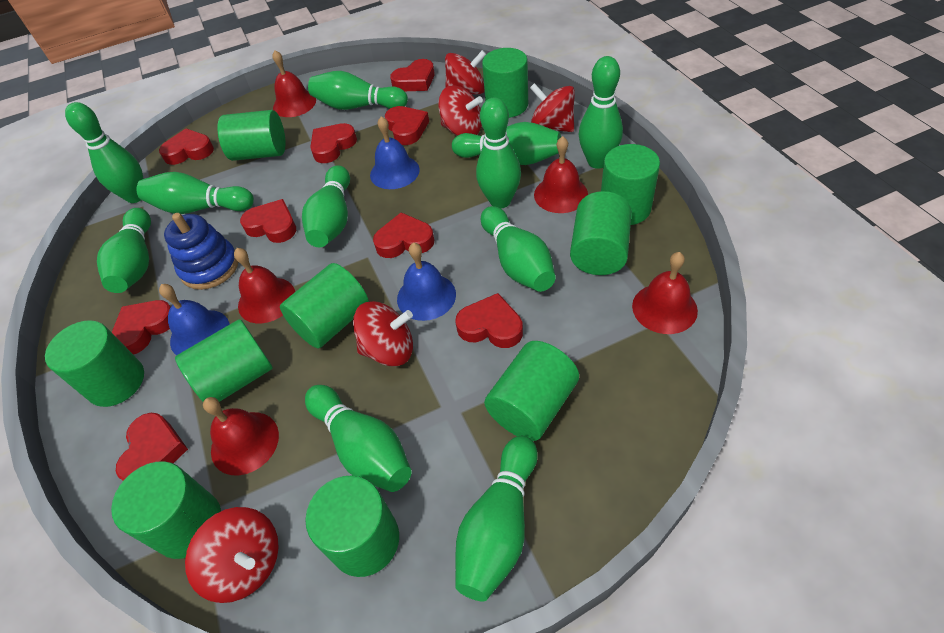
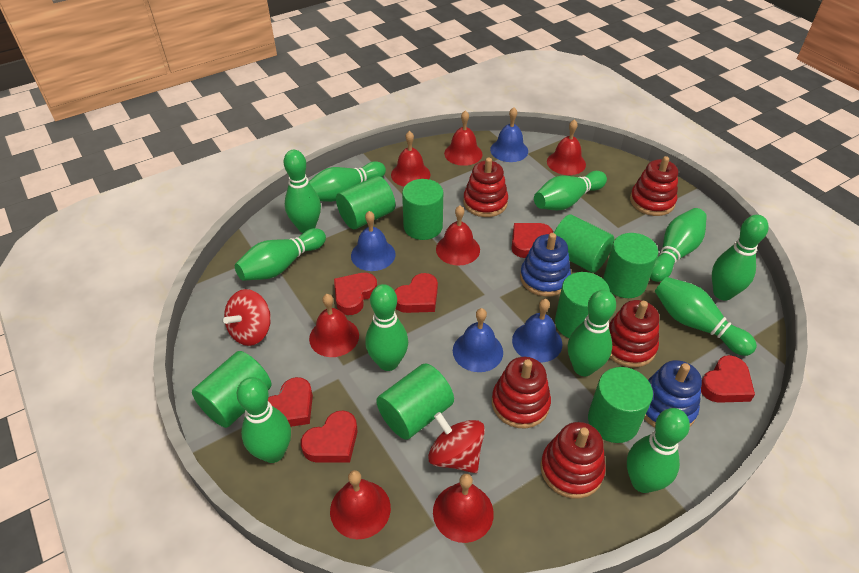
blue bell: 3 -> 4
blue stacking toy: 1 -> 2
green cylinder: 10 -> 8
red bell: 5 -> 7
red heart: 9 -> 6
red spinning top: 5 -> 2
red stacking toy: 0 -> 5

